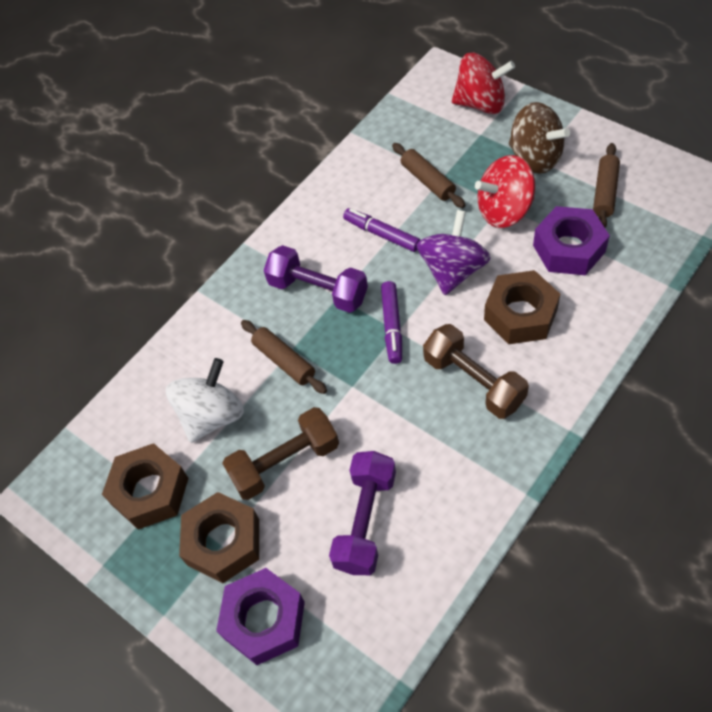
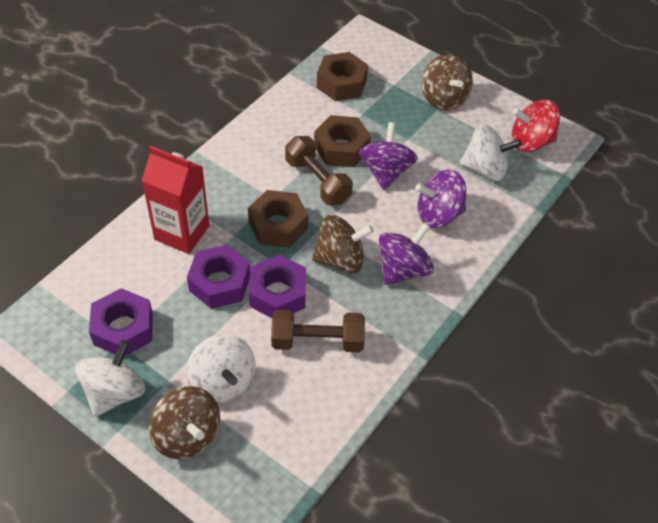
brown rolling pin: 3 -> 0
brown spinning top: 1 -> 3
purple dumbbell: 2 -> 0
purple marker: 2 -> 0
purple nut: 2 -> 3
purple spinning top: 1 -> 3
red carton: 0 -> 1
red spinning top: 2 -> 1
white spinning top: 1 -> 3

